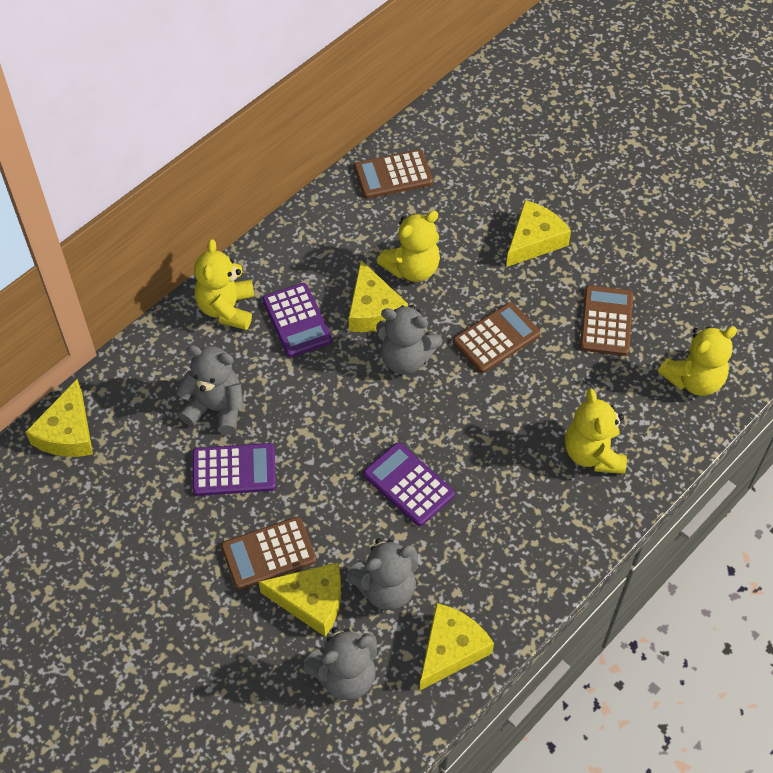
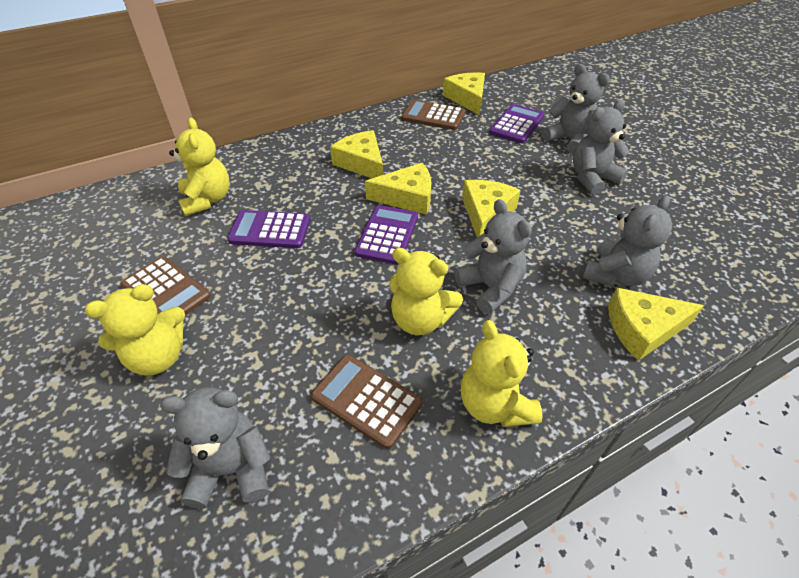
brown calculator: 4 -> 3
grey teddy bear: 4 -> 5

